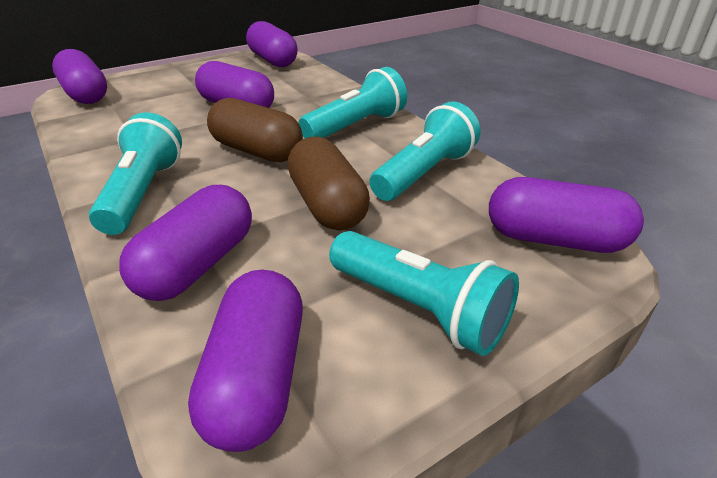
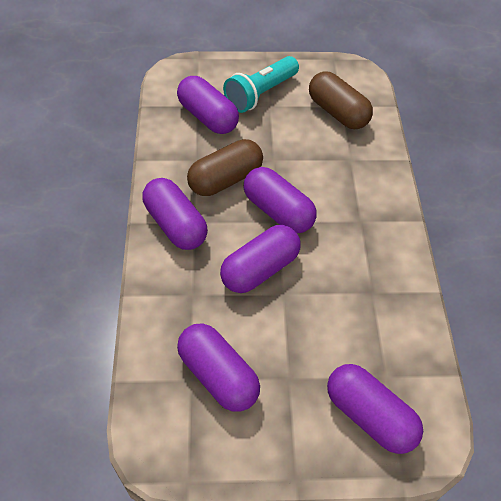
turquoise flashlight: 4 -> 1

